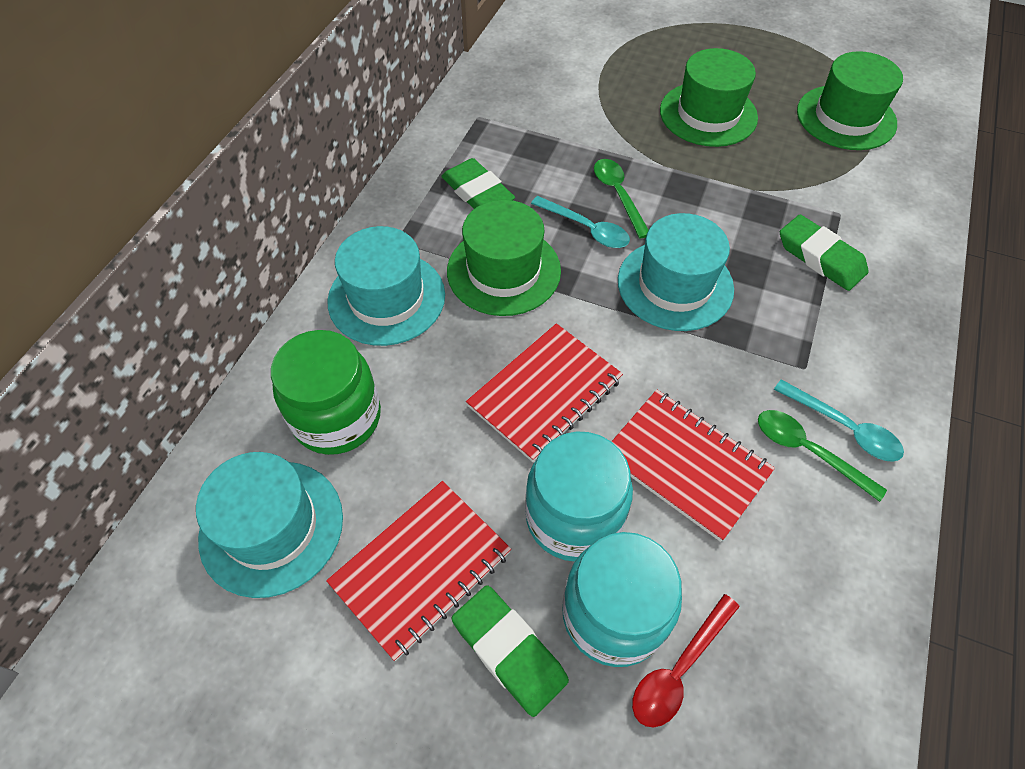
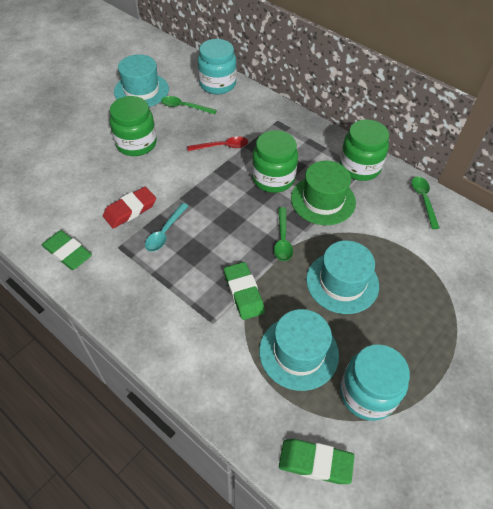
green hat: 3 -> 1
green jar: 1 -> 3
green spoon: 2 -> 3
red eraser: 0 -> 1
red notebook: 3 -> 0
turquoise spoon: 2 -> 1

